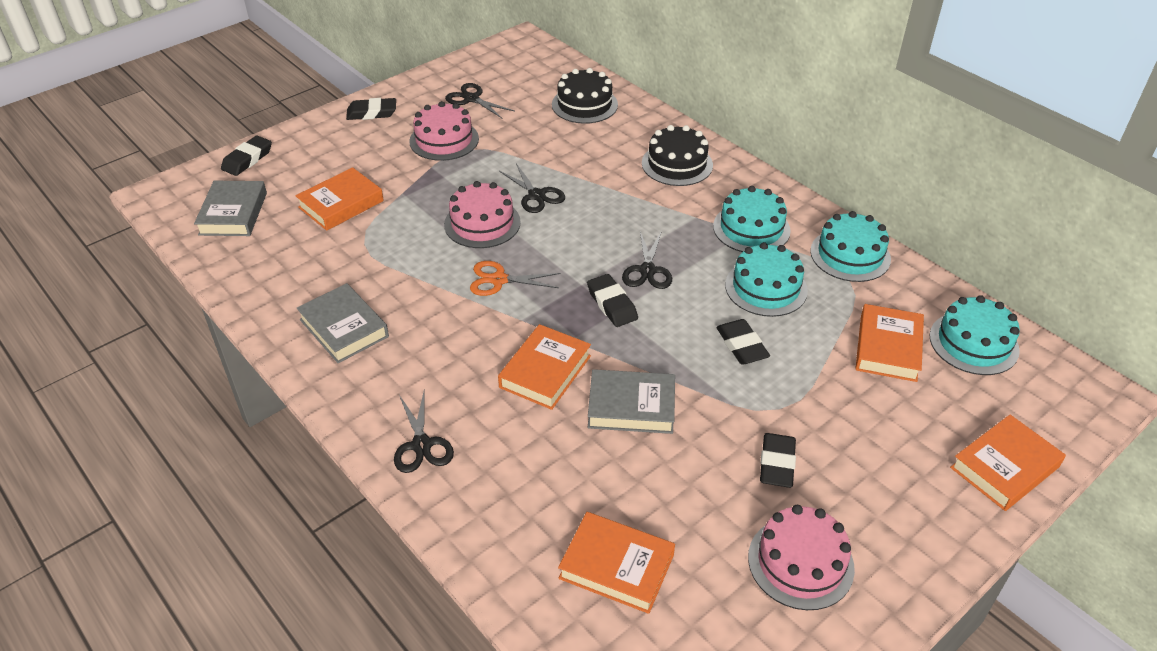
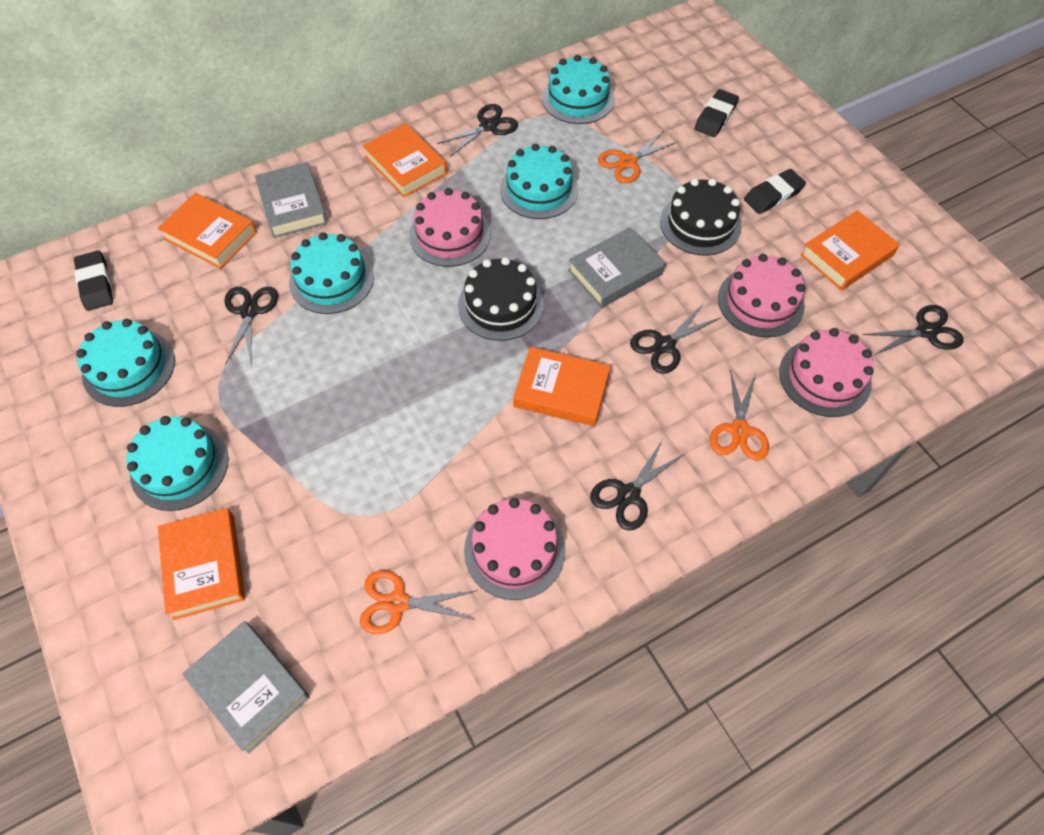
black eraser: 5 -> 3
black scissors: 4 -> 5
orange scissors: 1 -> 3
pink cake: 3 -> 4
turquoise cake: 4 -> 5

